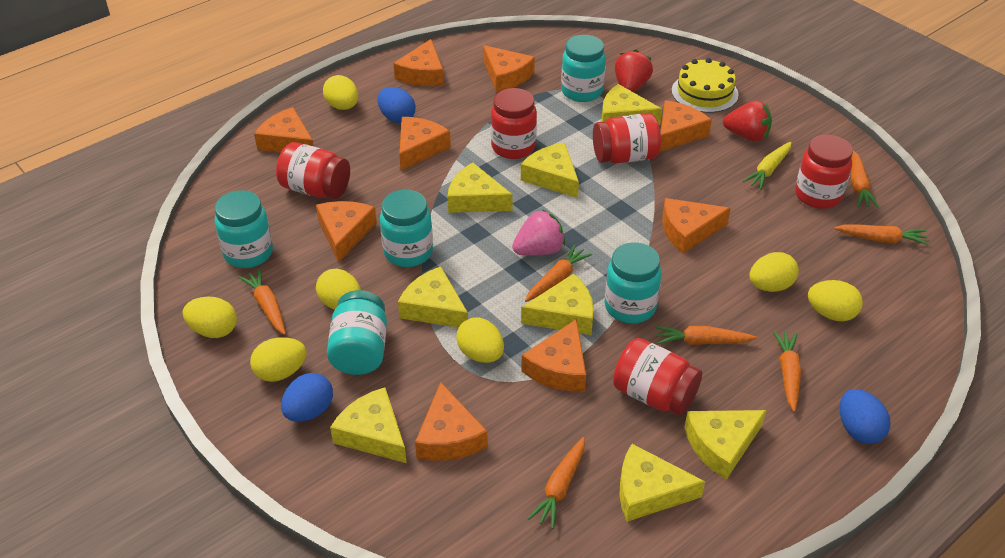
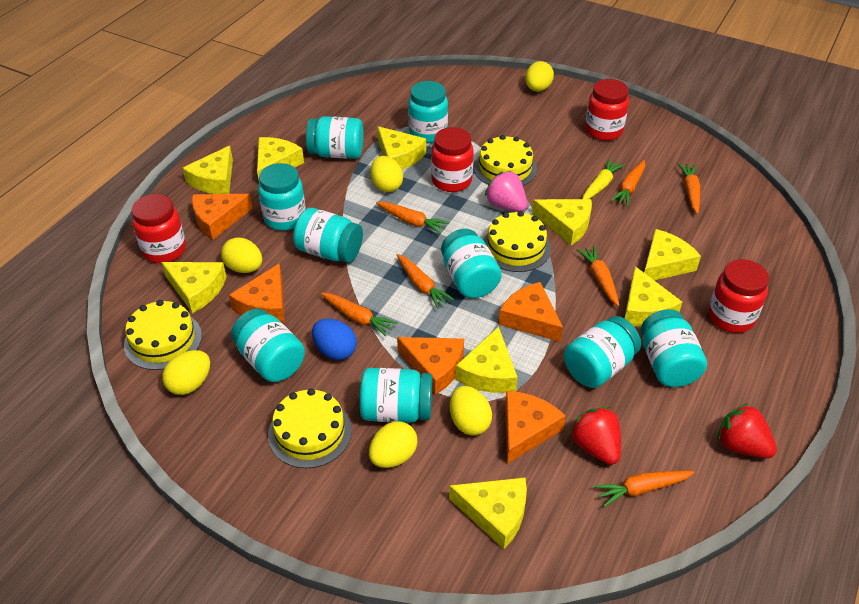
blue egg: 3 -> 1
orange cheese: 9 -> 5
red jar: 5 -> 4
turquoise jar: 5 -> 9
yellow cake: 1 -> 4
yellow cheese: 8 -> 9
yellow egg: 7 -> 6

